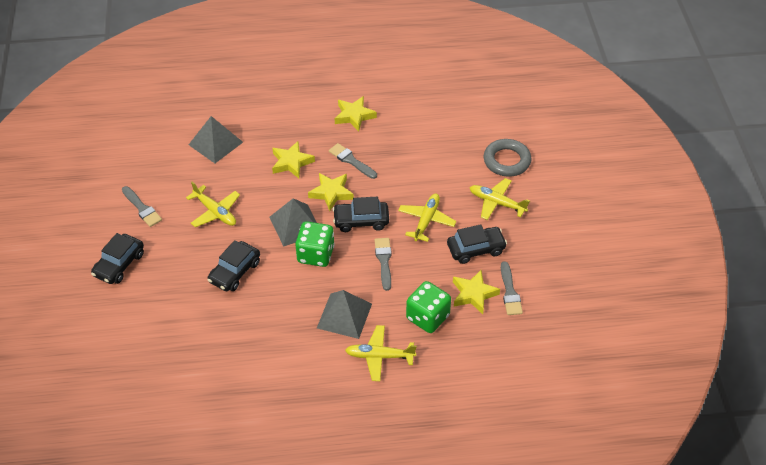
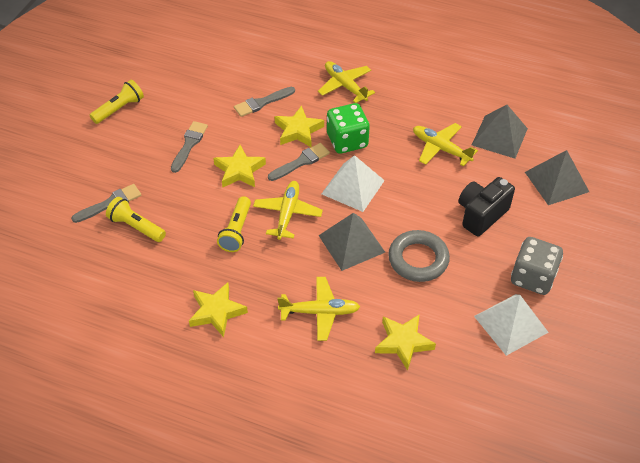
black camera: 0 -> 1
black car: 4 -> 0
green dice: 2 -> 1
grey dice: 0 -> 1
white pyramid: 0 -> 2
yellow flashlight: 0 -> 3

